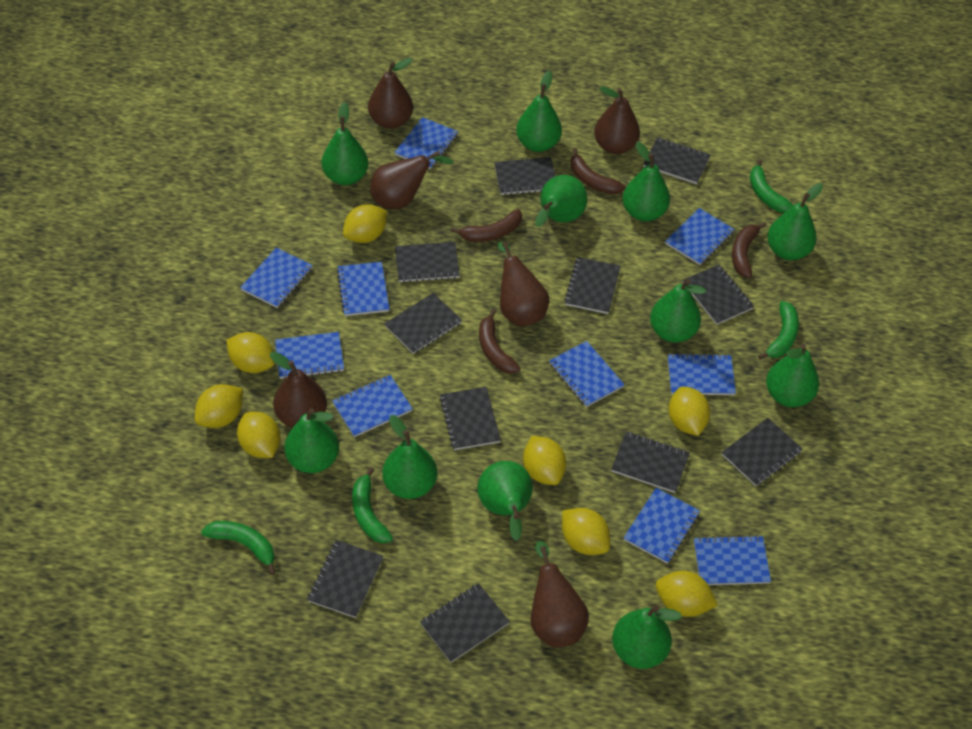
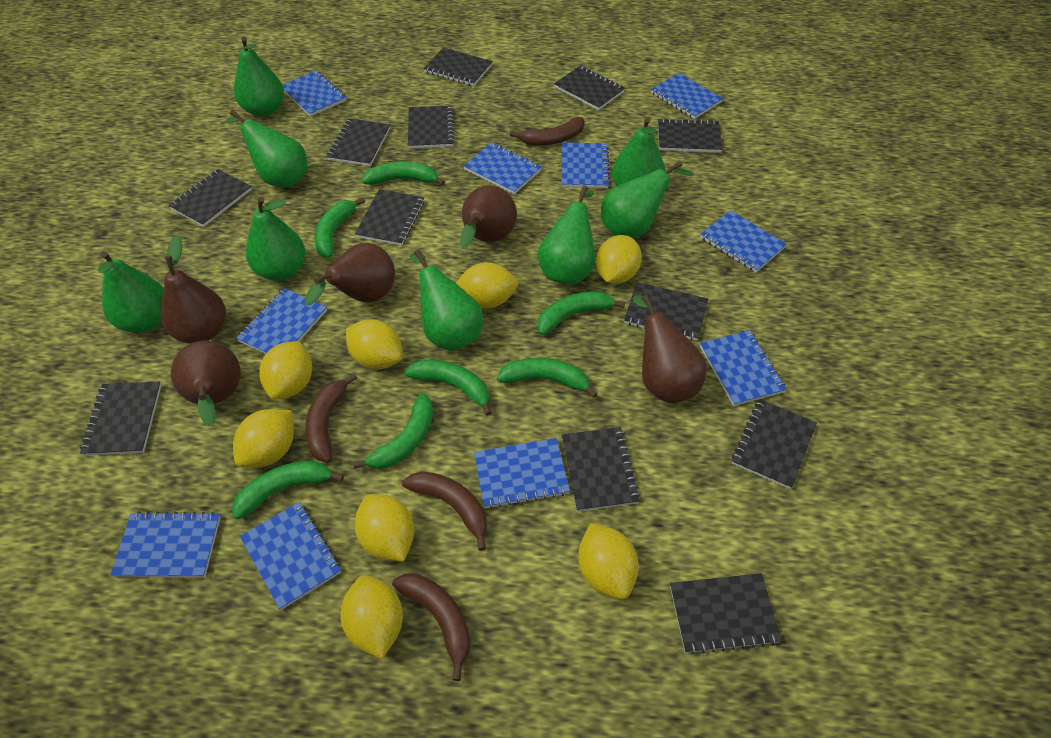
black notebook: 11 -> 12
brown pear: 6 -> 5
green banana: 4 -> 7
green pear: 11 -> 8

